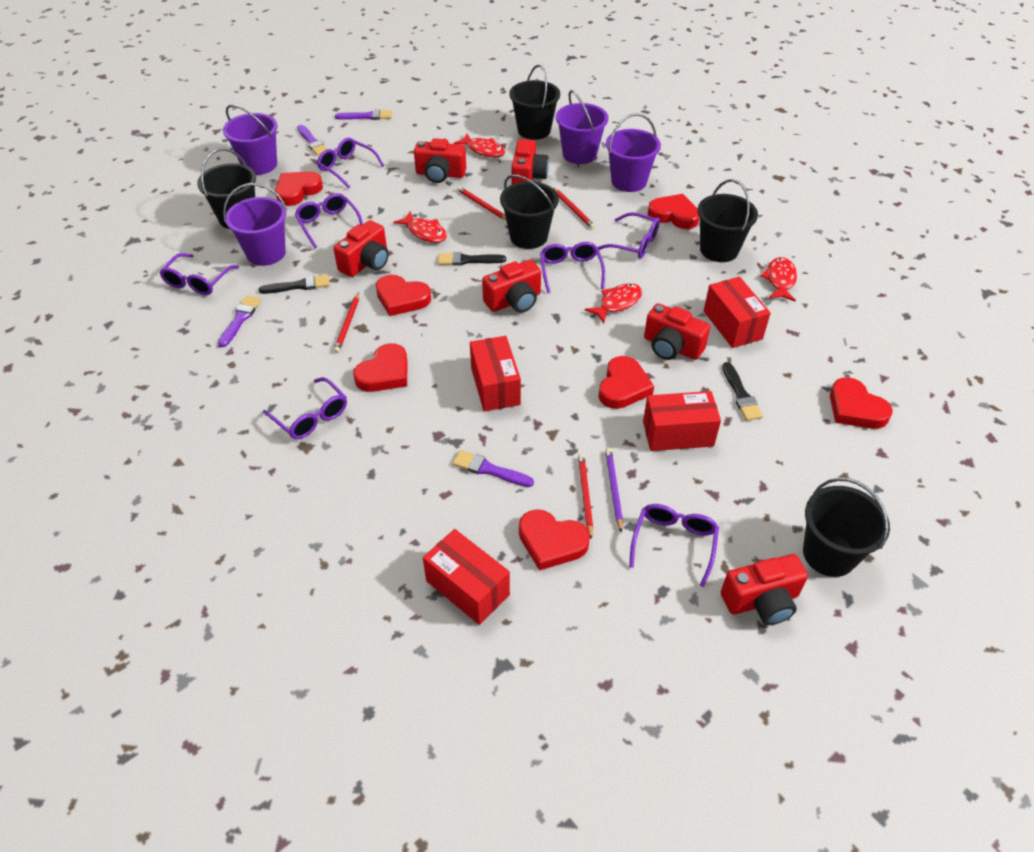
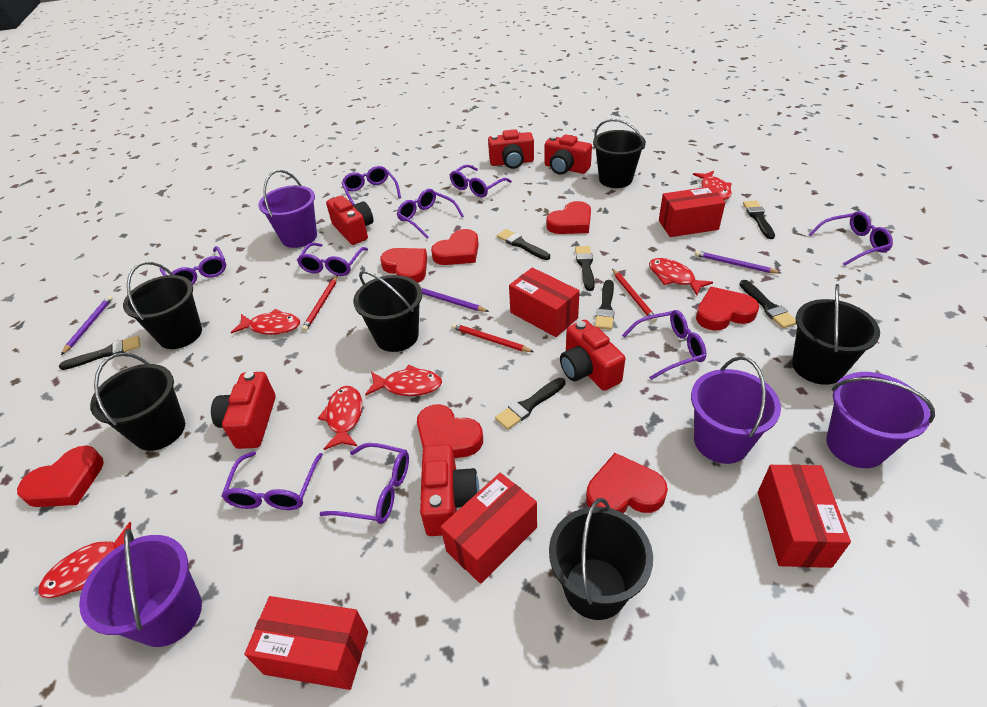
black brush: 3 -> 7
black bucket: 5 -> 6
purple brush: 4 -> 0
purple glasses: 7 -> 9
purple pencil: 1 -> 3
red box: 4 -> 5
red fish: 4 -> 6
red pencil: 4 -> 3

